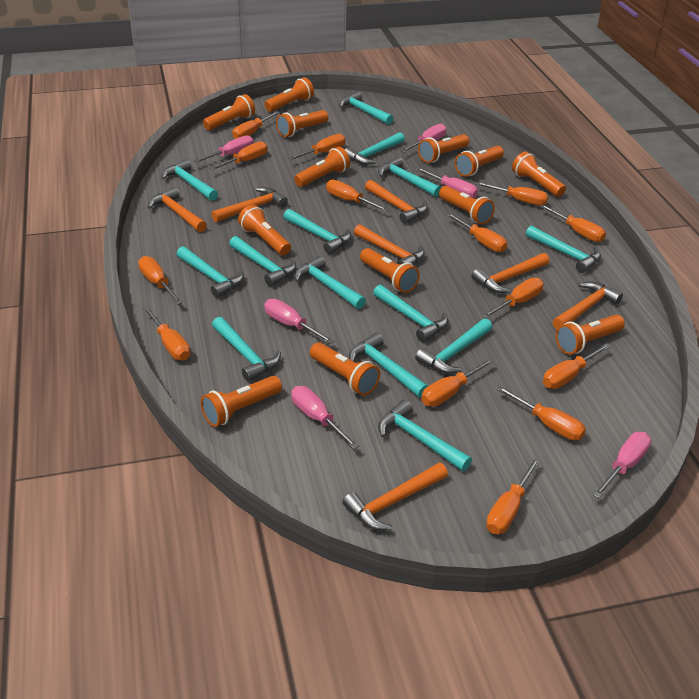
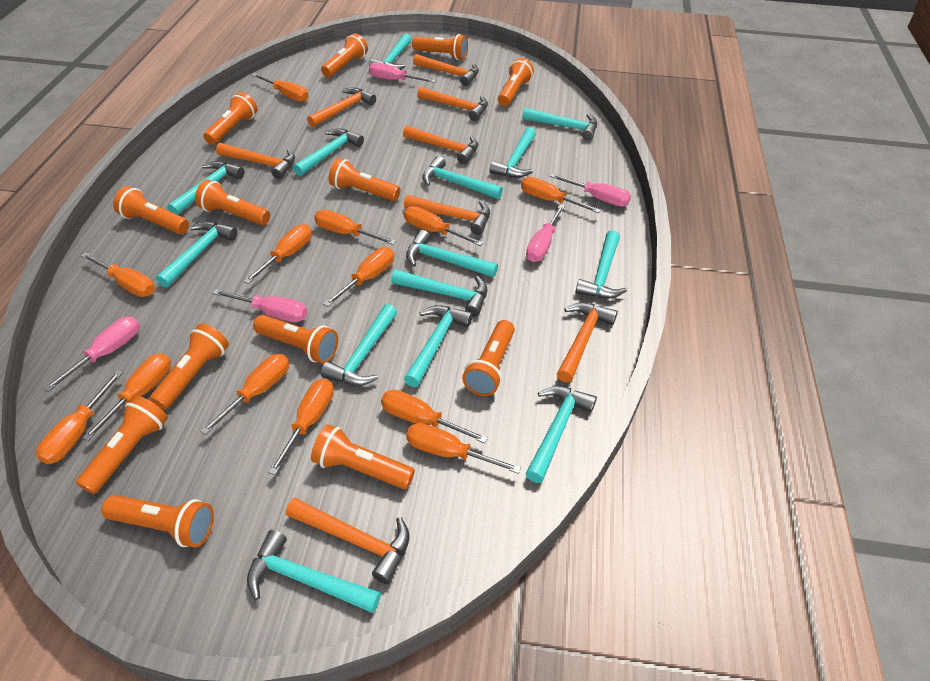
orange hammer: 7 -> 8
orange screwdriver: 14 -> 13
pink screwdriver: 6 -> 5

